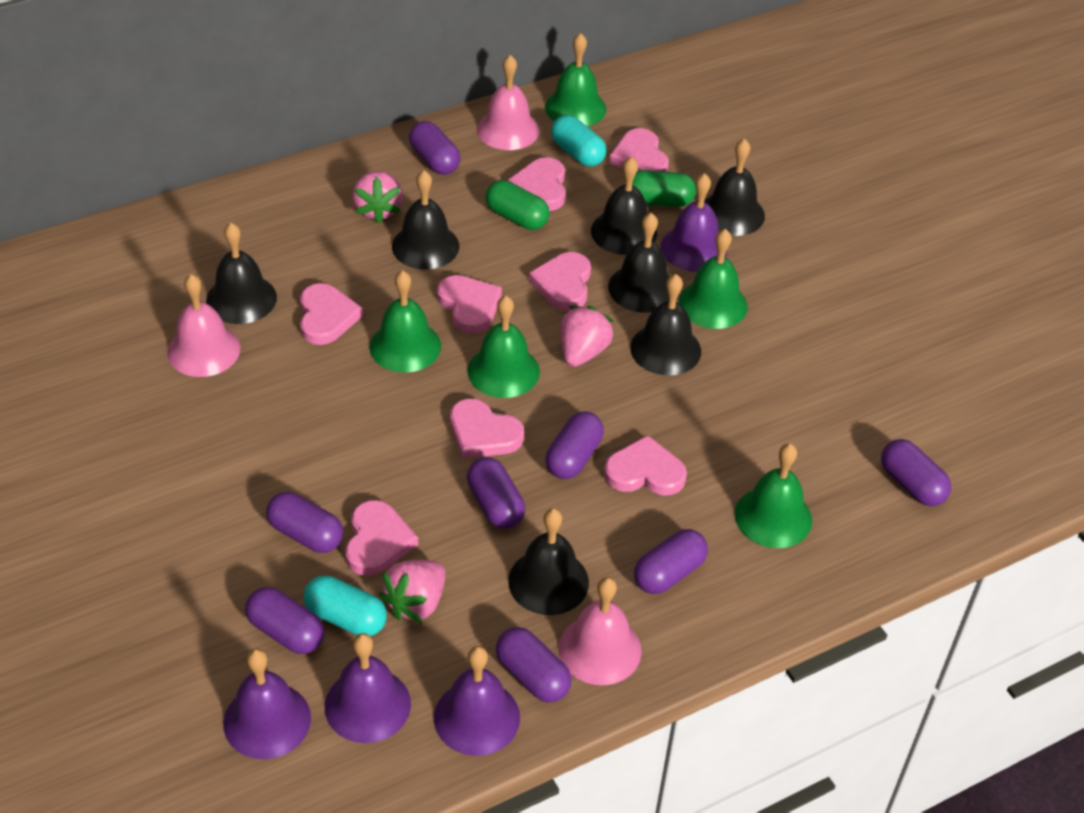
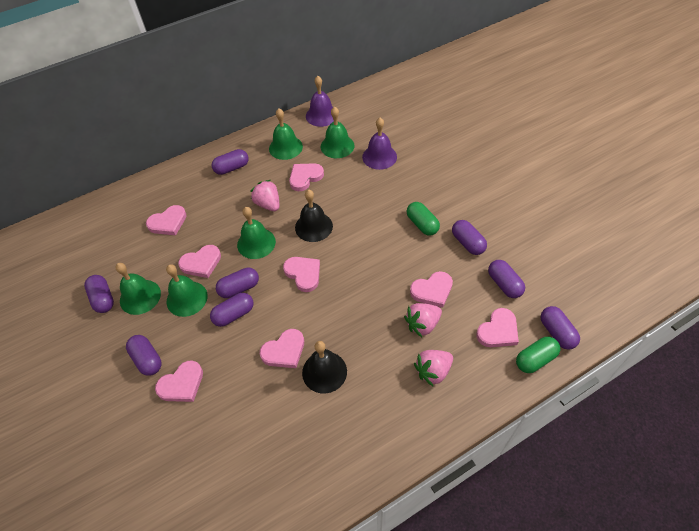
black bell: 7 -> 2
pink bell: 3 -> 0
purple bell: 4 -> 2
turquoise capsule: 2 -> 0

